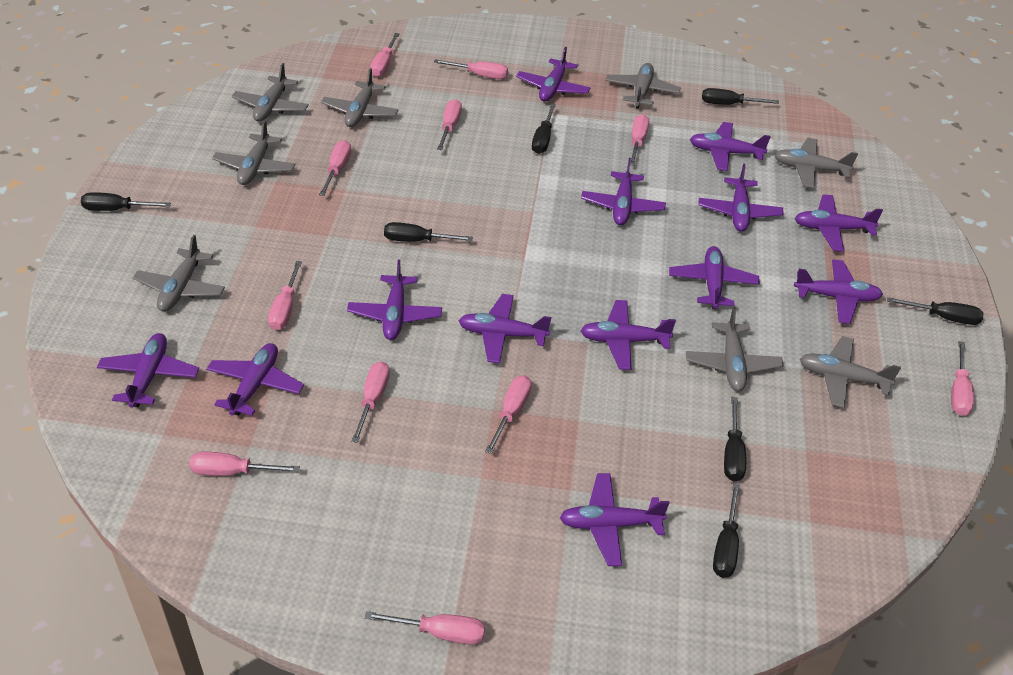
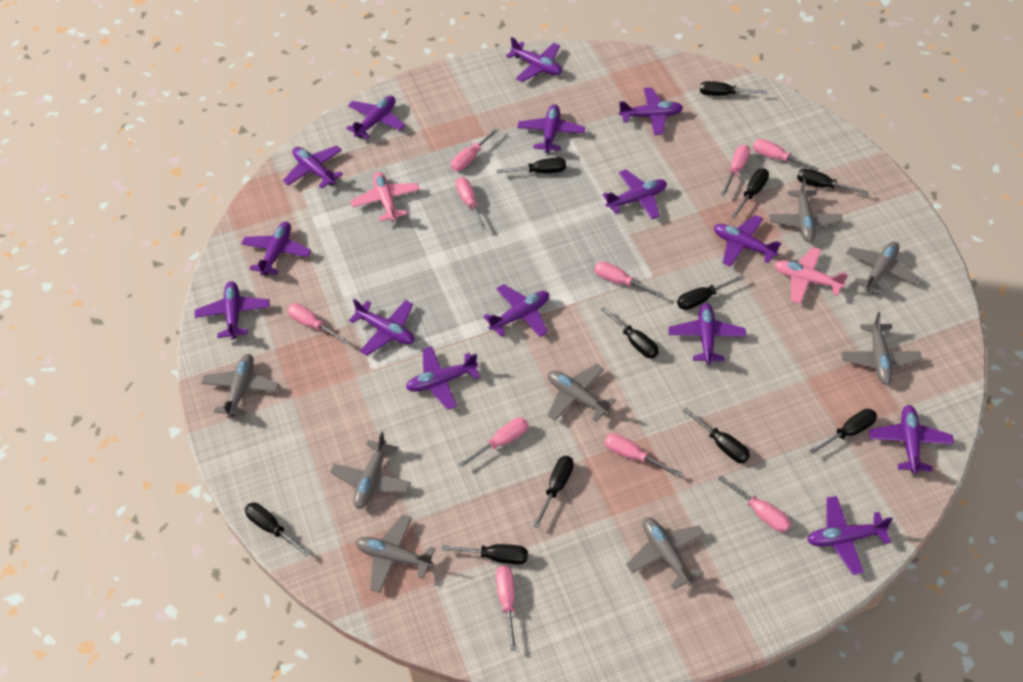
black screwdriver: 7 -> 11
pink plane: 0 -> 2
pink screwdriver: 11 -> 10
purple plane: 13 -> 15

